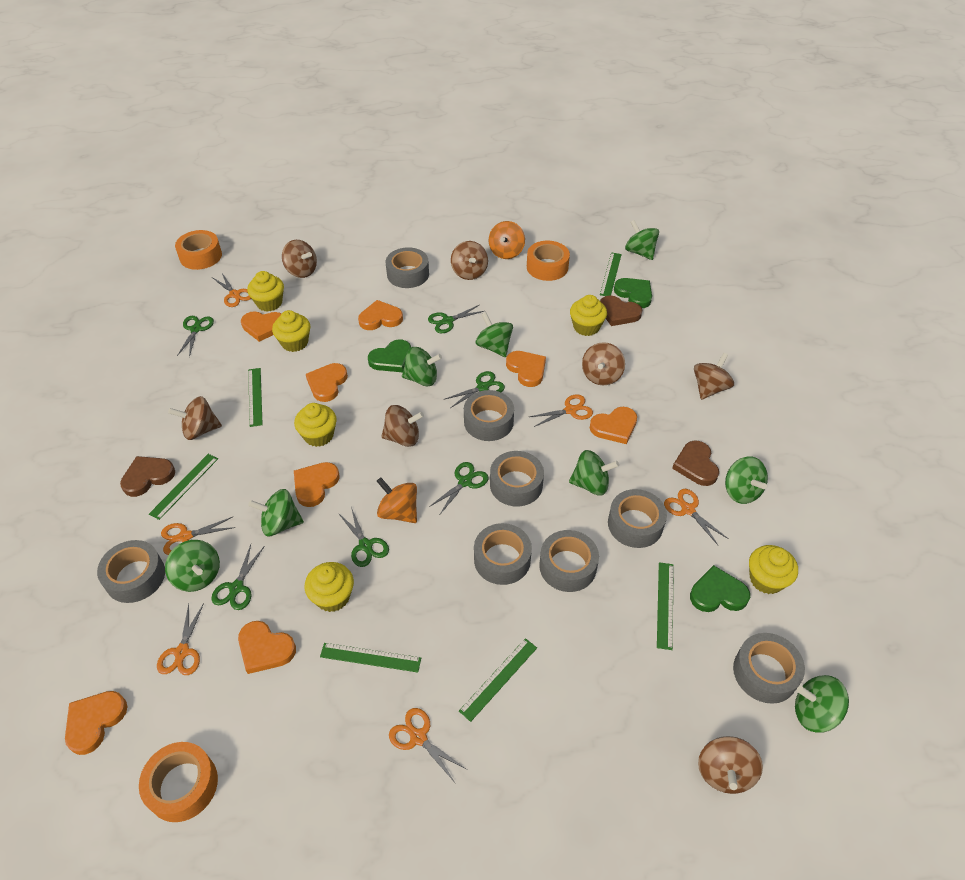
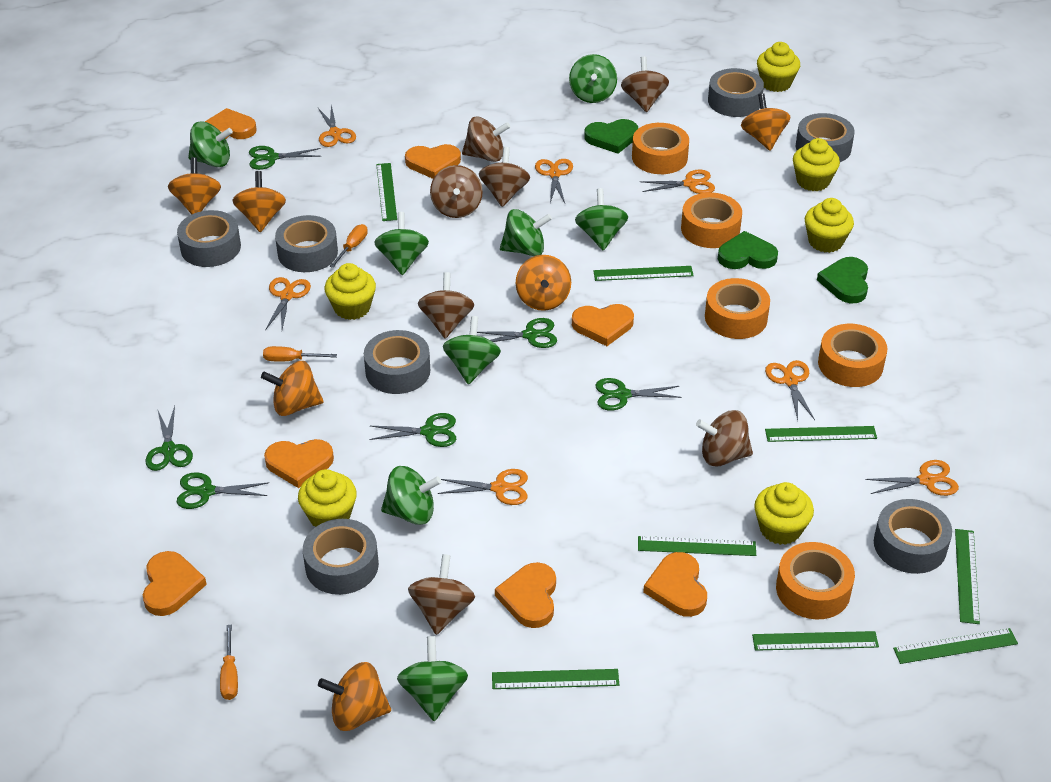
brown heart: 3 -> 0
green ruler: 6 -> 8
grey tape: 8 -> 7
orange heart: 8 -> 7
orange scissors: 6 -> 7
orange screwdriver: 0 -> 3
orange spinning top: 2 -> 6
orange tape: 3 -> 5

